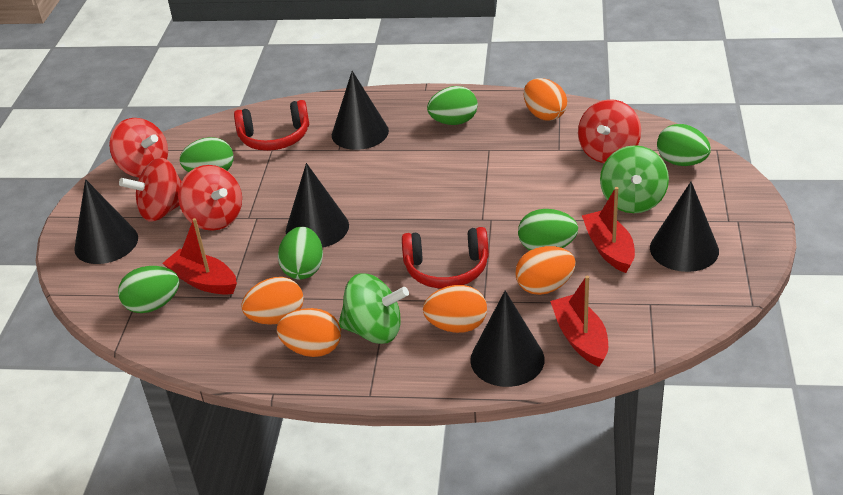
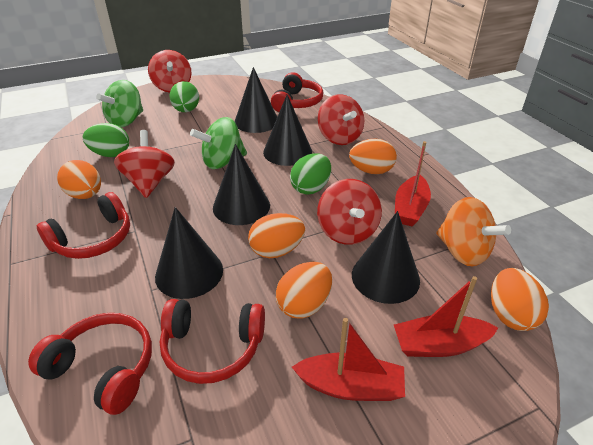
green egg: 6 -> 3
orange spinning top: 0 -> 1
red headphones: 2 -> 4

